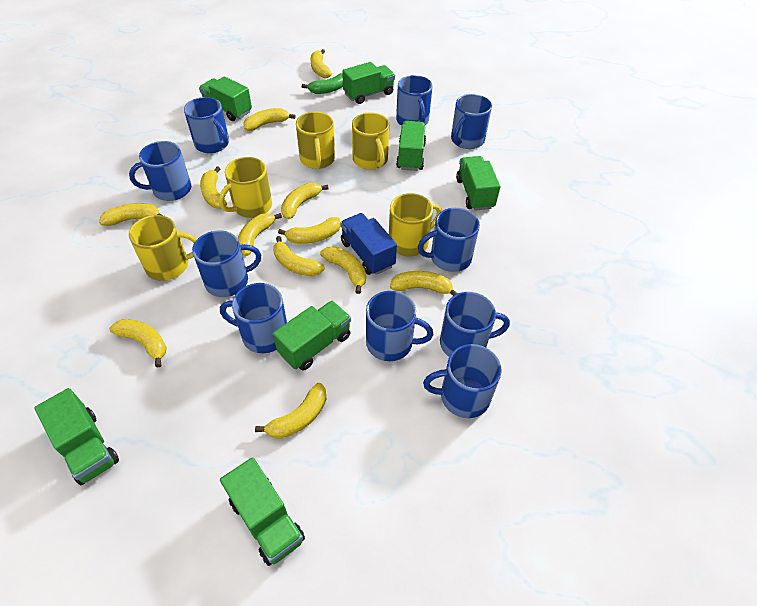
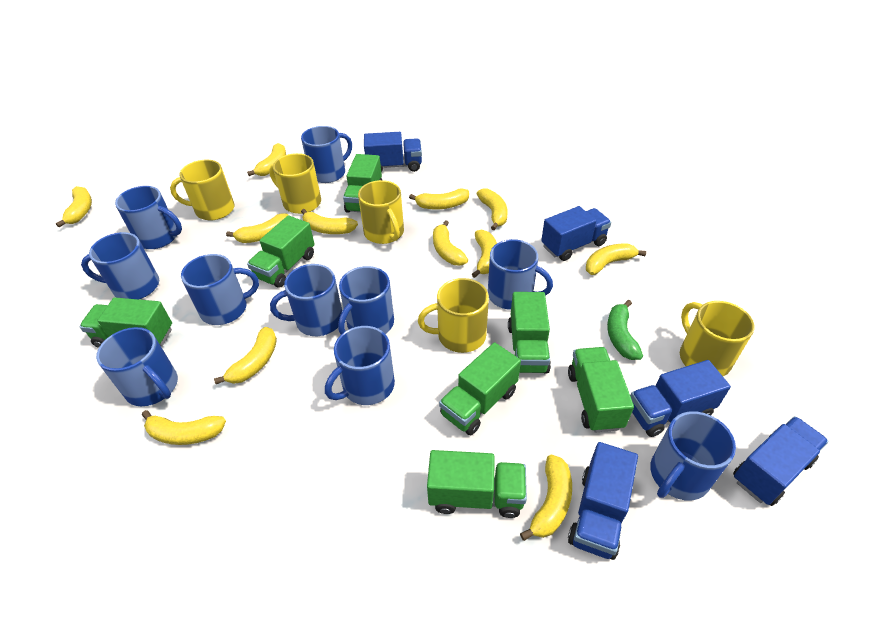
blue truck: 1 -> 5

